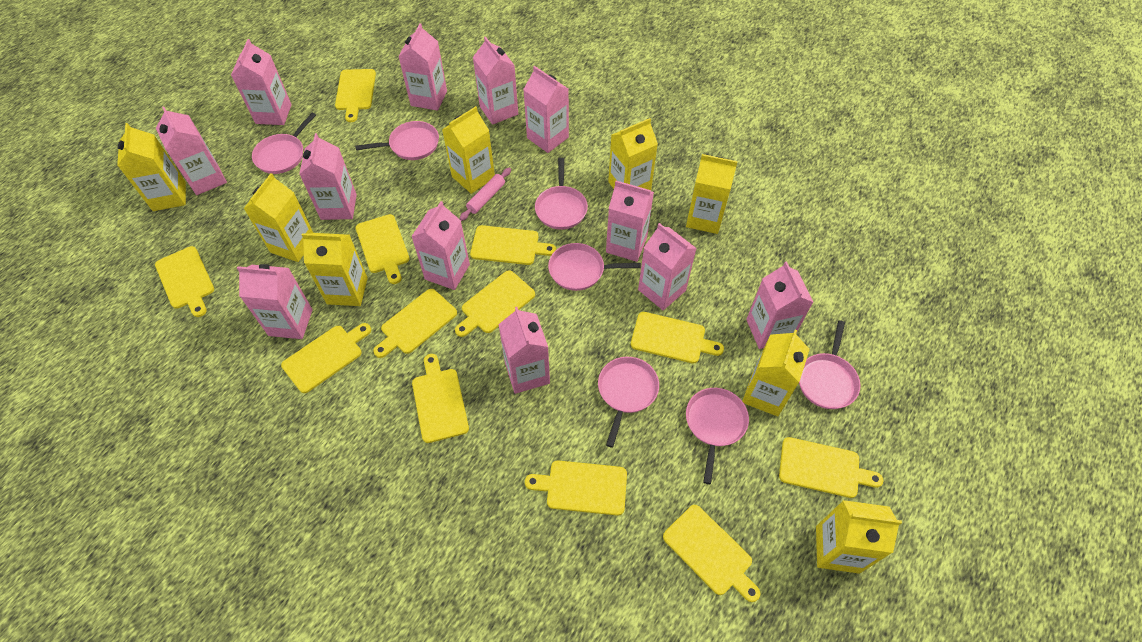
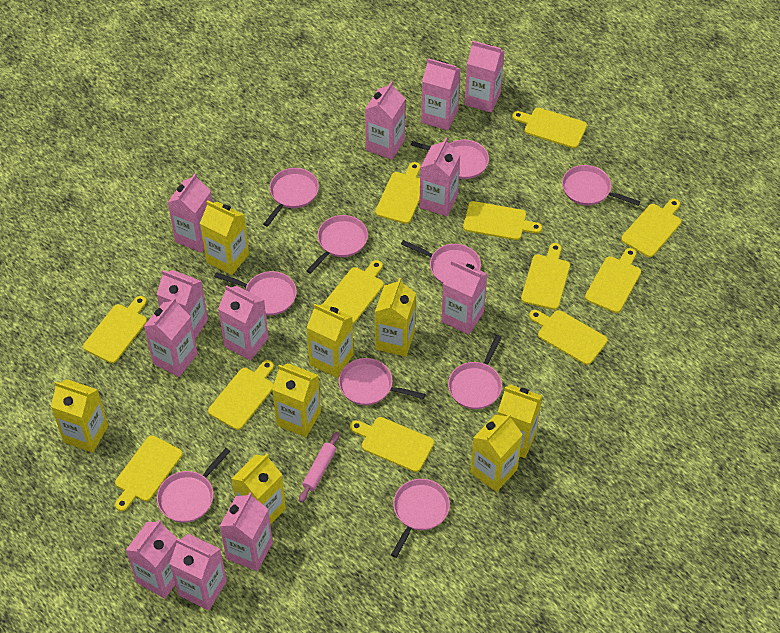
pink pan: 7 -> 10

